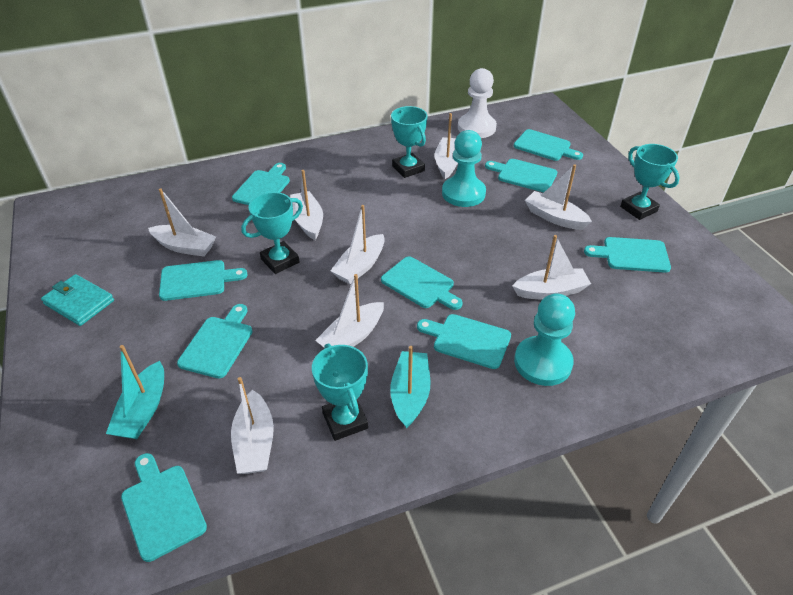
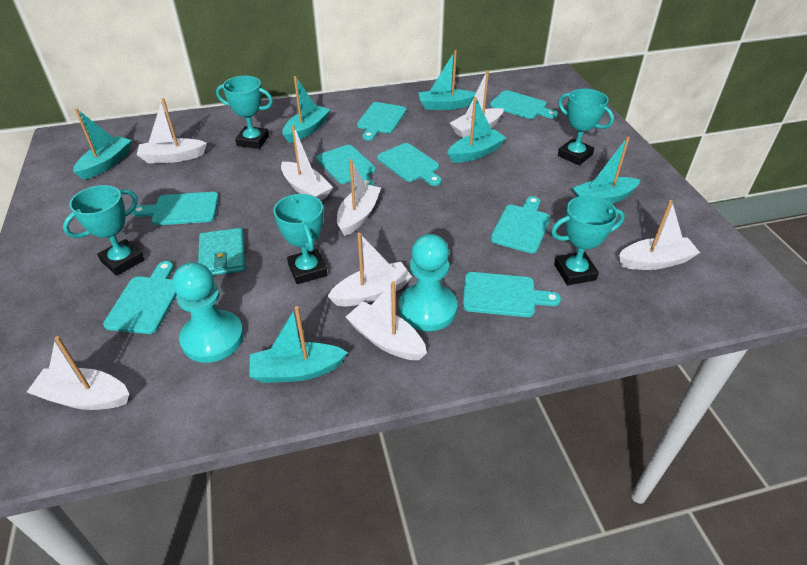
turquoise boat: 2 -> 6
turquoise cutting board: 9 -> 8
turquoise trophy: 4 -> 5
white pawn: 1 -> 0

